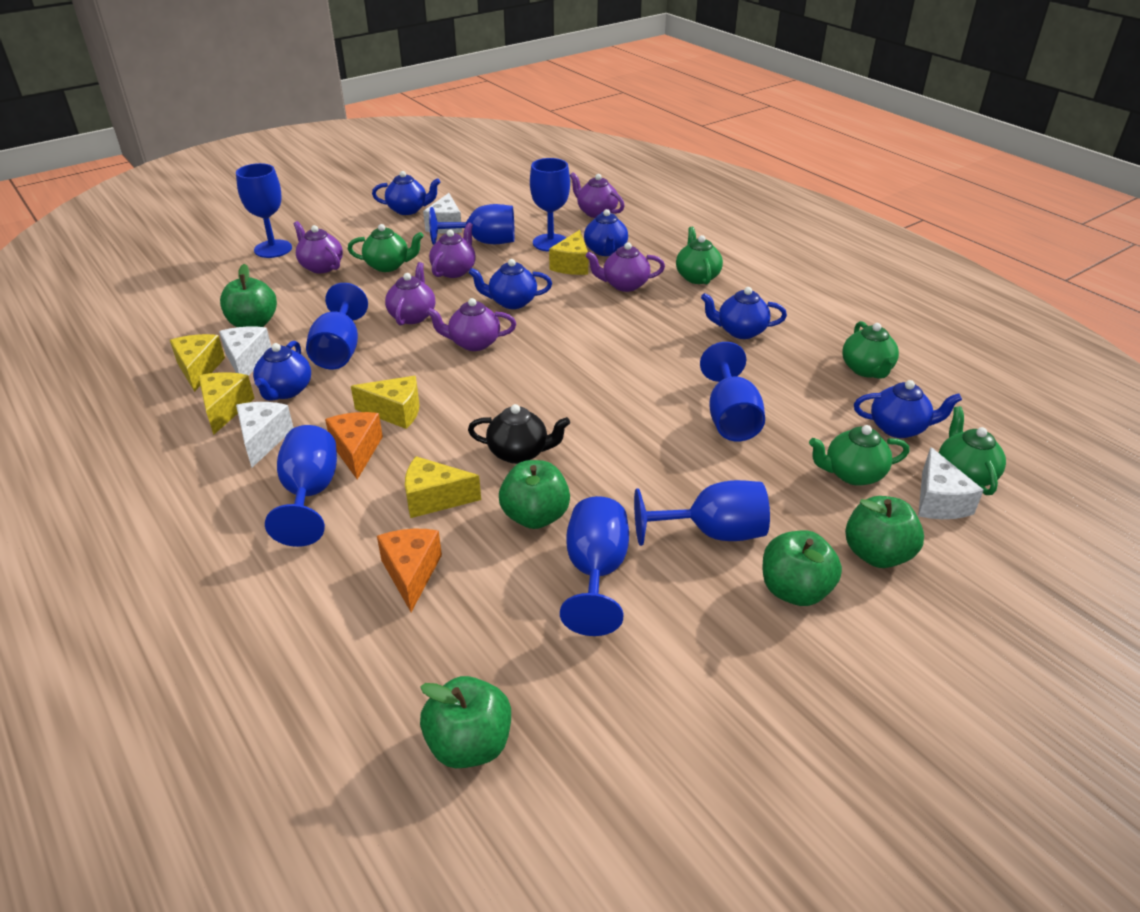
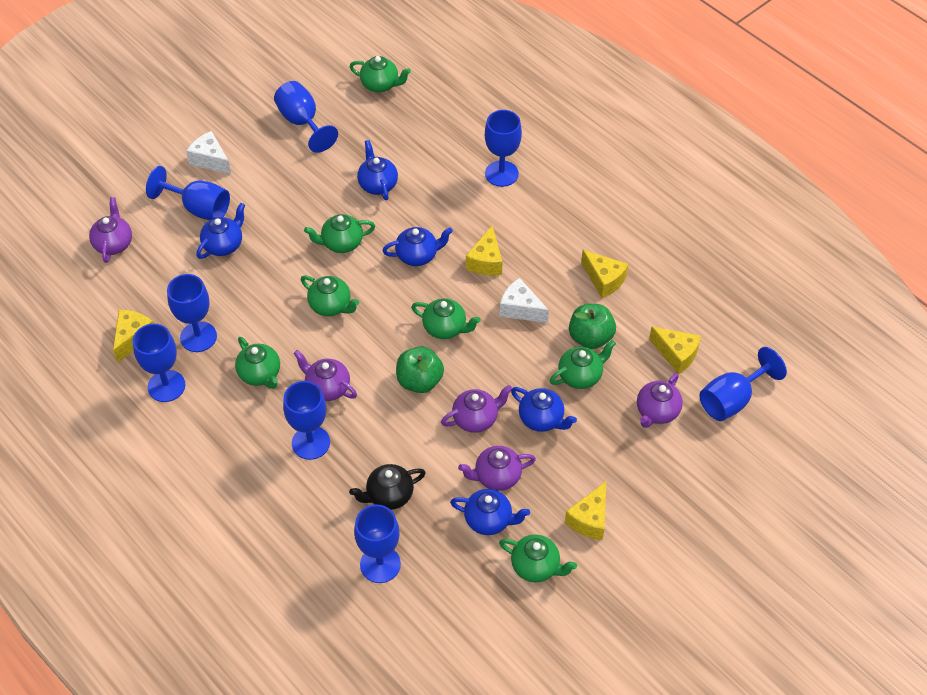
blue teapot: 6 -> 5
green apple: 5 -> 2
green teapot: 5 -> 7
orange cheese: 2 -> 0
purple teapot: 6 -> 5
white cheese: 4 -> 2

